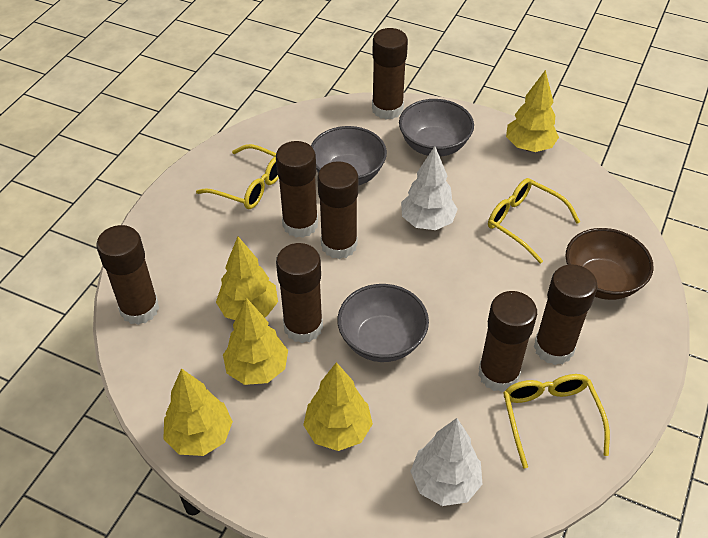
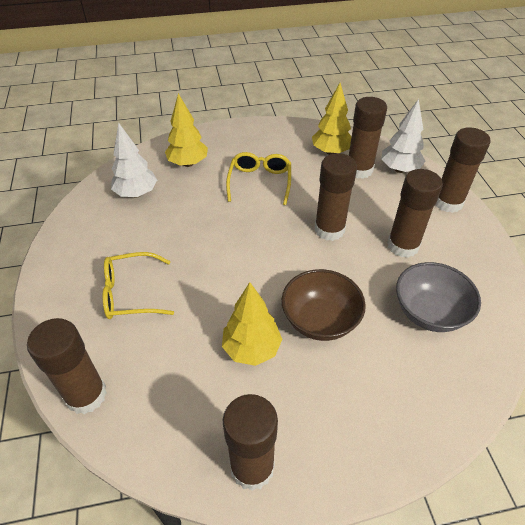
brown glue stick: 7 -> 6
grey bowl: 3 -> 1
yellow glasses: 3 -> 2
yellow tree: 5 -> 3

